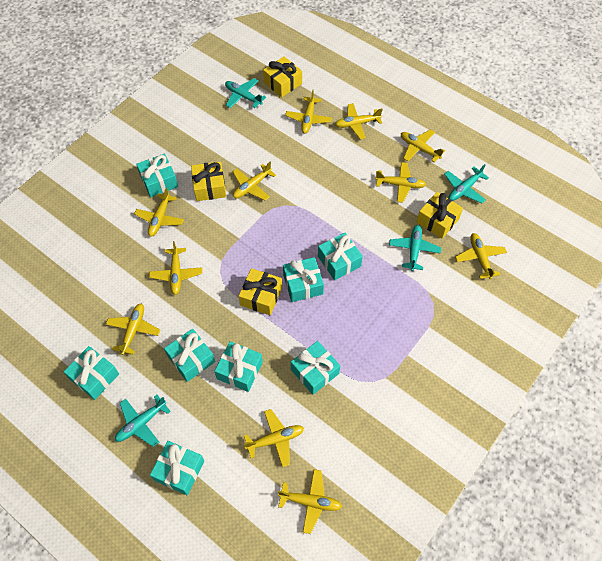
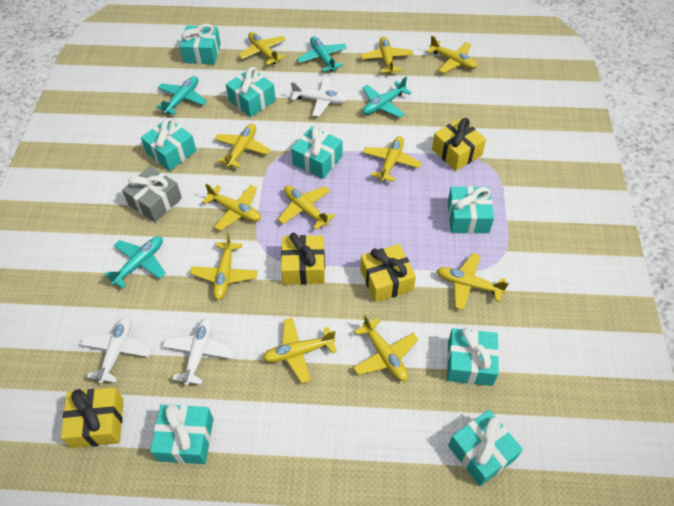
grey gift: 0 -> 1
white plane: 0 -> 3

